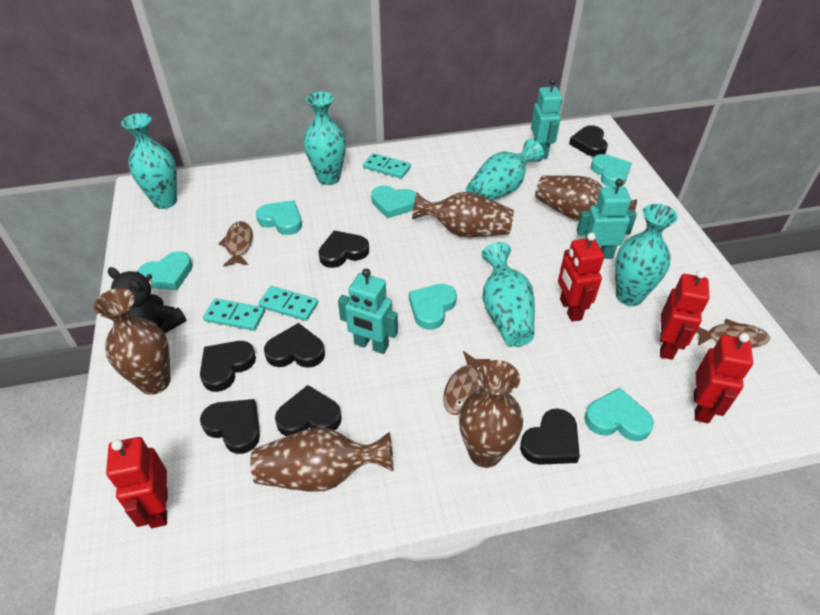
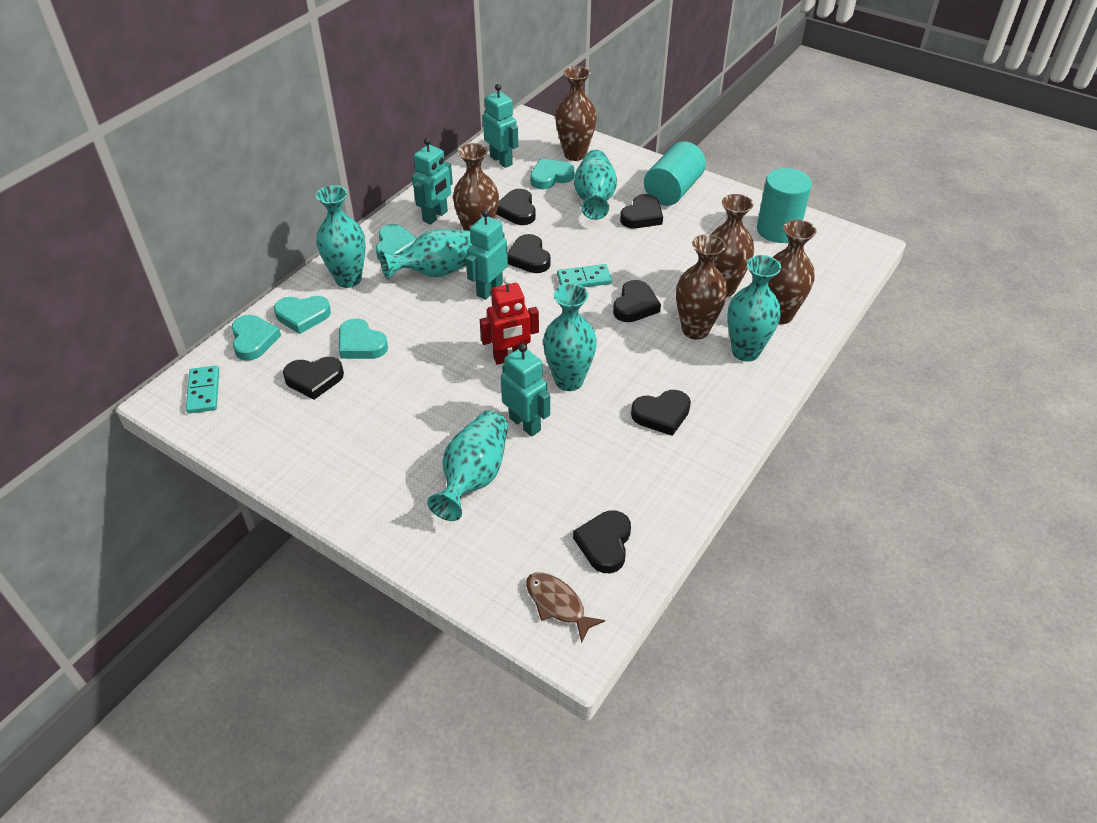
black teddy bear: 1 -> 0
brown fish: 3 -> 1
red robot: 4 -> 1
turquoise cylinder: 0 -> 2
turquoise domino: 3 -> 2
turquoise heart: 6 -> 5
turquoise robot: 3 -> 4
turquoise vase: 5 -> 6

